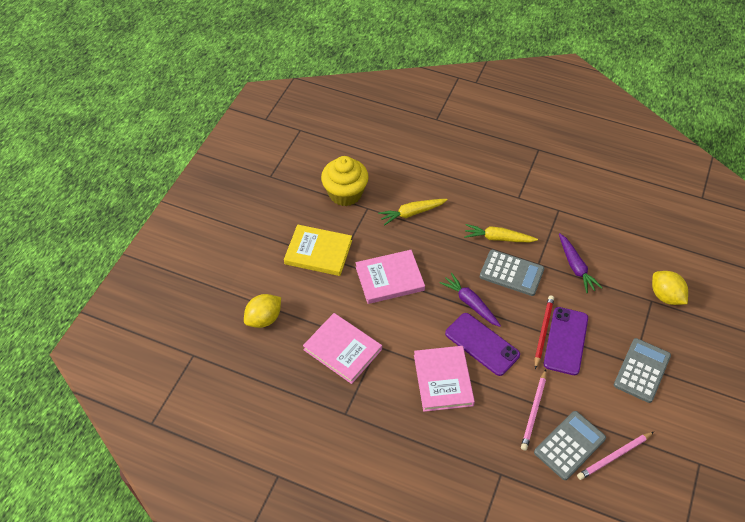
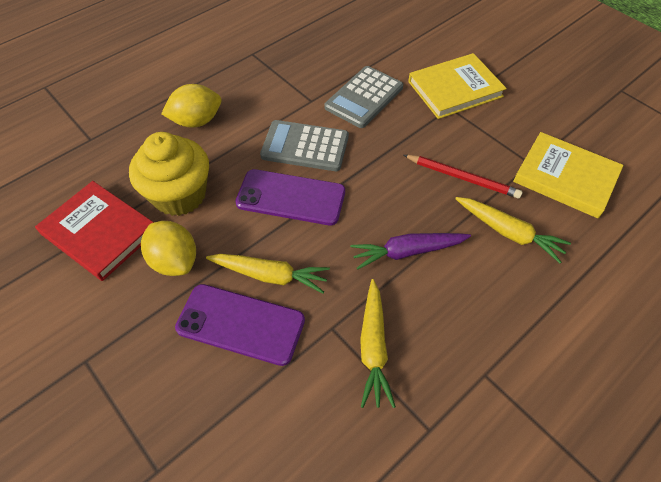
grey calculator: 3 -> 2
pink book: 3 -> 0
pink pencil: 2 -> 0
purple carrot: 2 -> 1
red book: 0 -> 1
yellow book: 1 -> 2
yellow carrot: 2 -> 3

